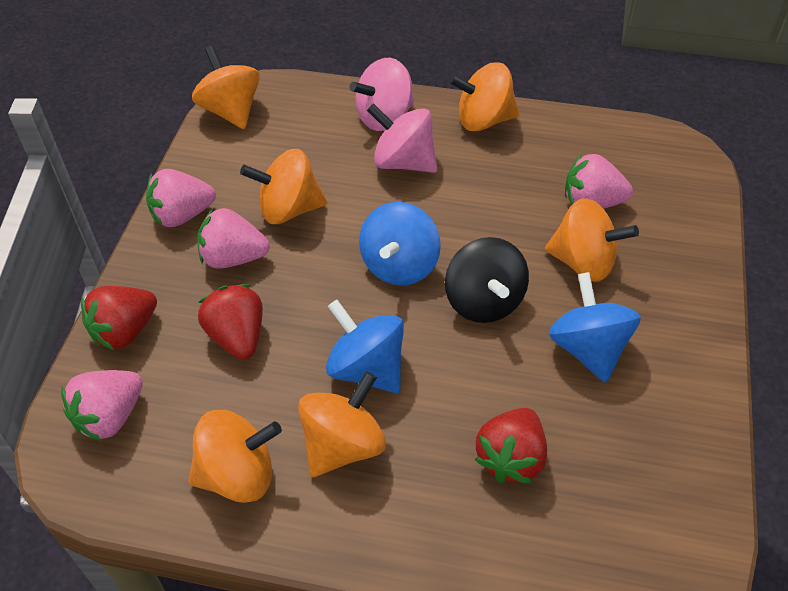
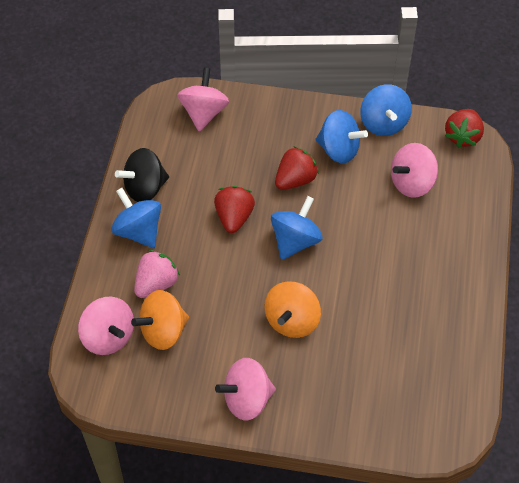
blue spinning top: 3 -> 4
orange spinning top: 6 -> 2
pink spinning top: 2 -> 4
pink strawberry: 4 -> 1

